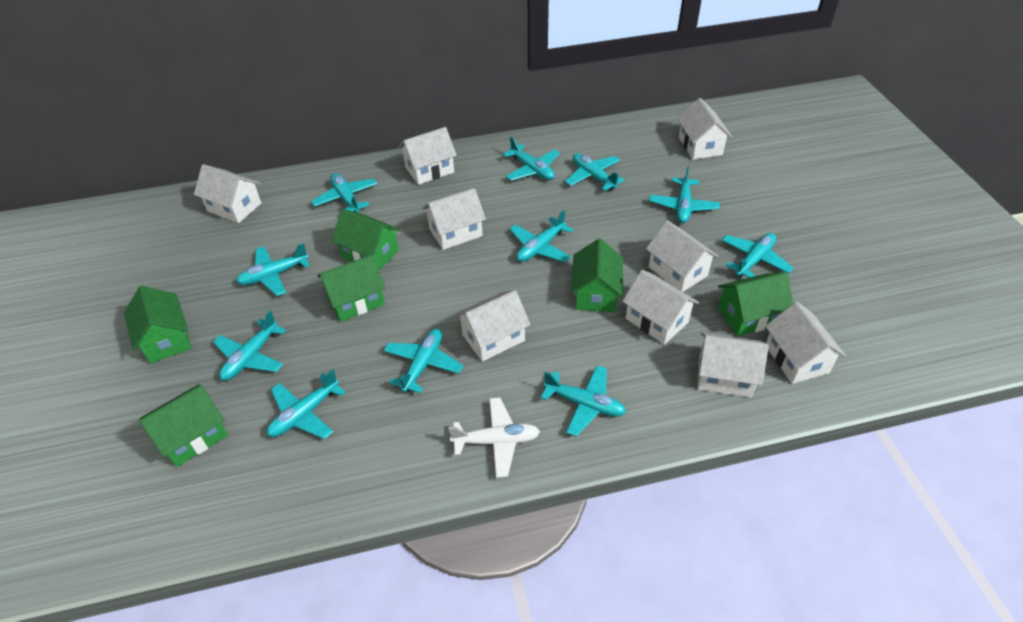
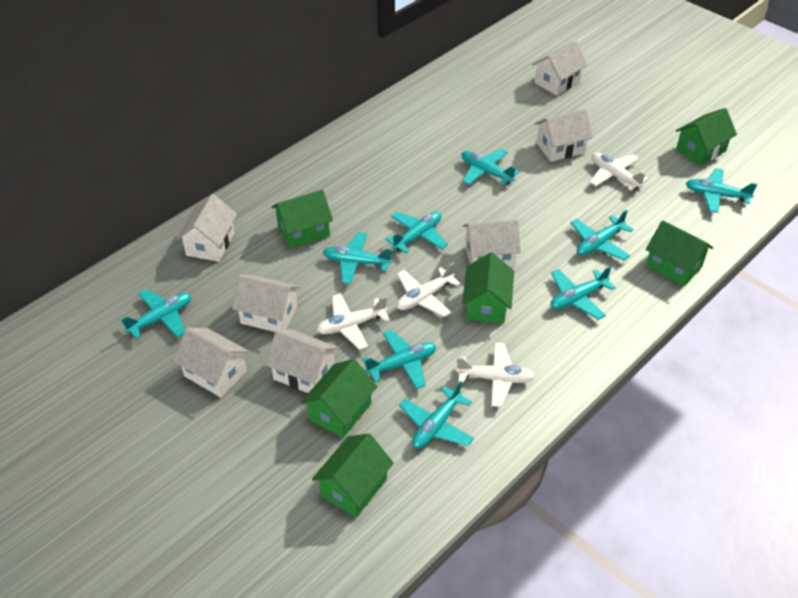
turquoise plane: 11 -> 9
white house: 9 -> 7
white plane: 1 -> 4

